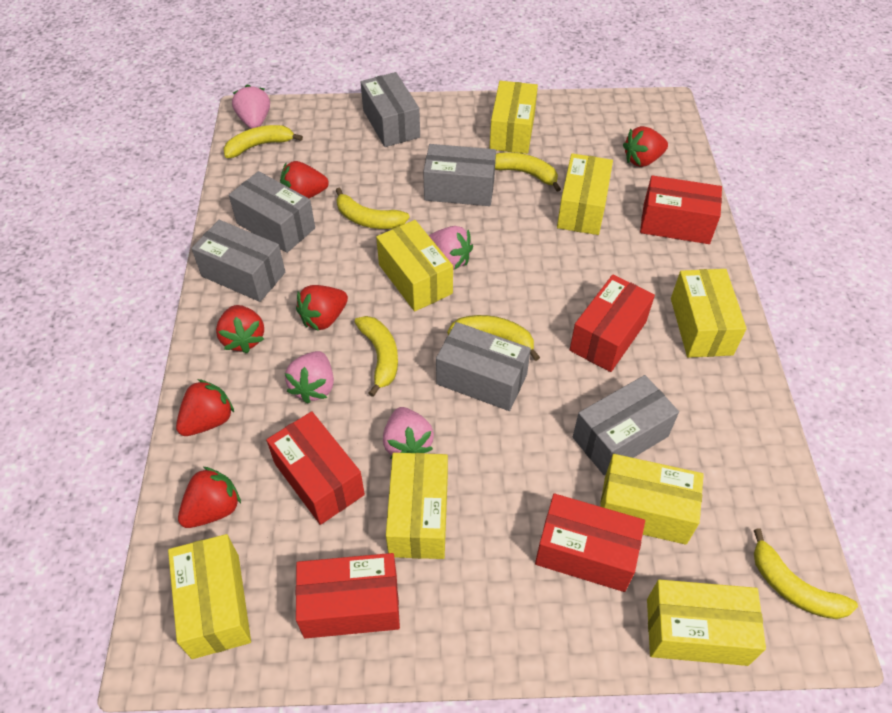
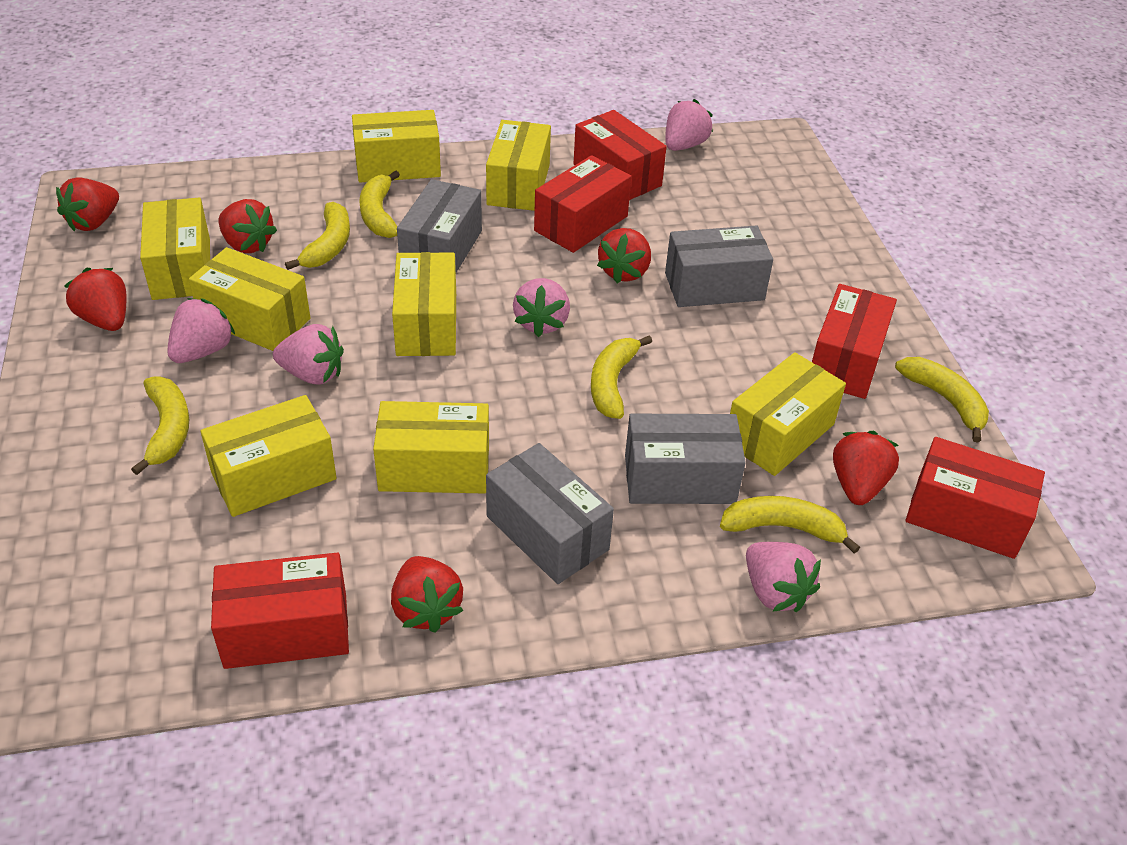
grey box: 6 -> 4
pink strawberry: 4 -> 5

